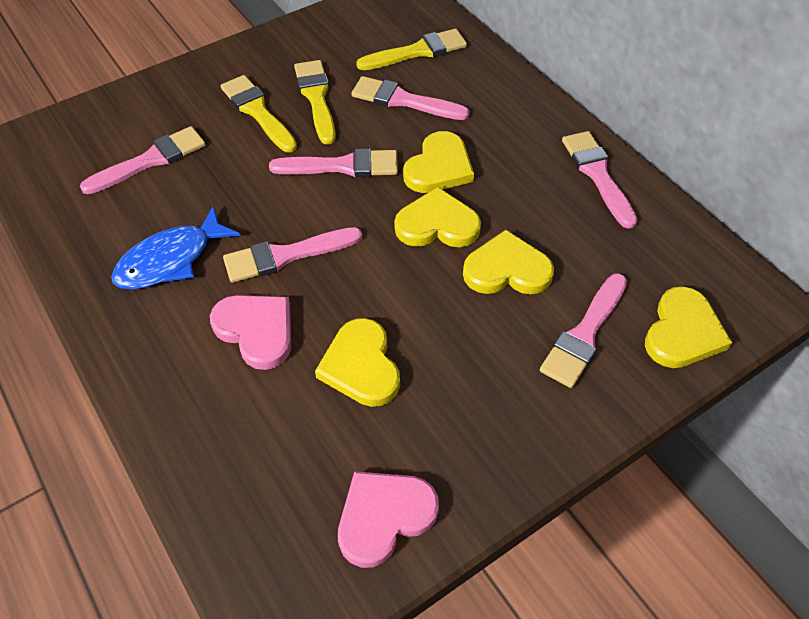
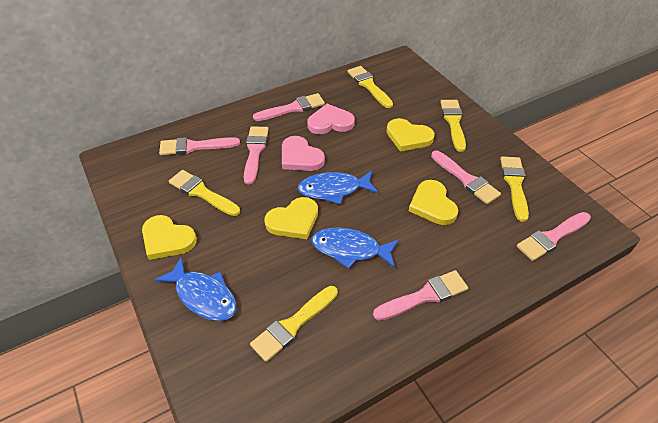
blue fish: 1 -> 3
yellow brush: 3 -> 5
yellow heart: 5 -> 4

